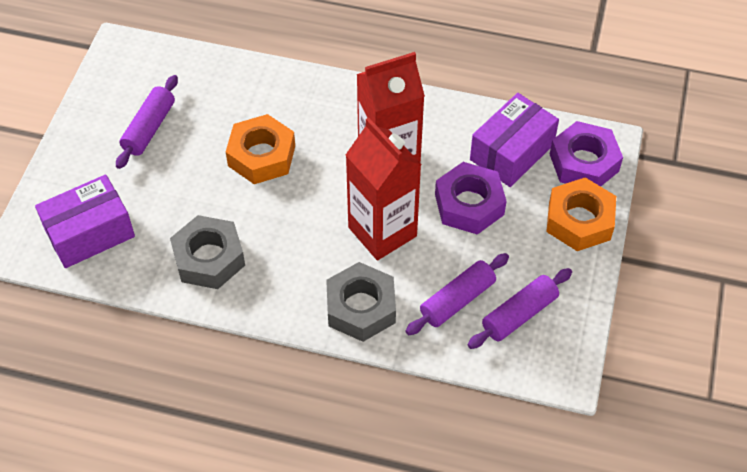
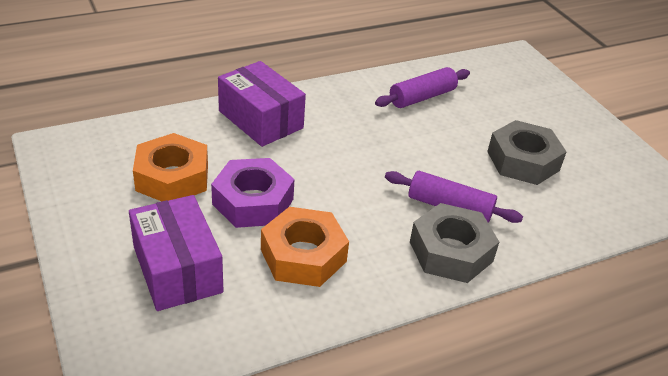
purple nut: 2 -> 1
purple rolling pin: 3 -> 2
red carton: 2 -> 0

